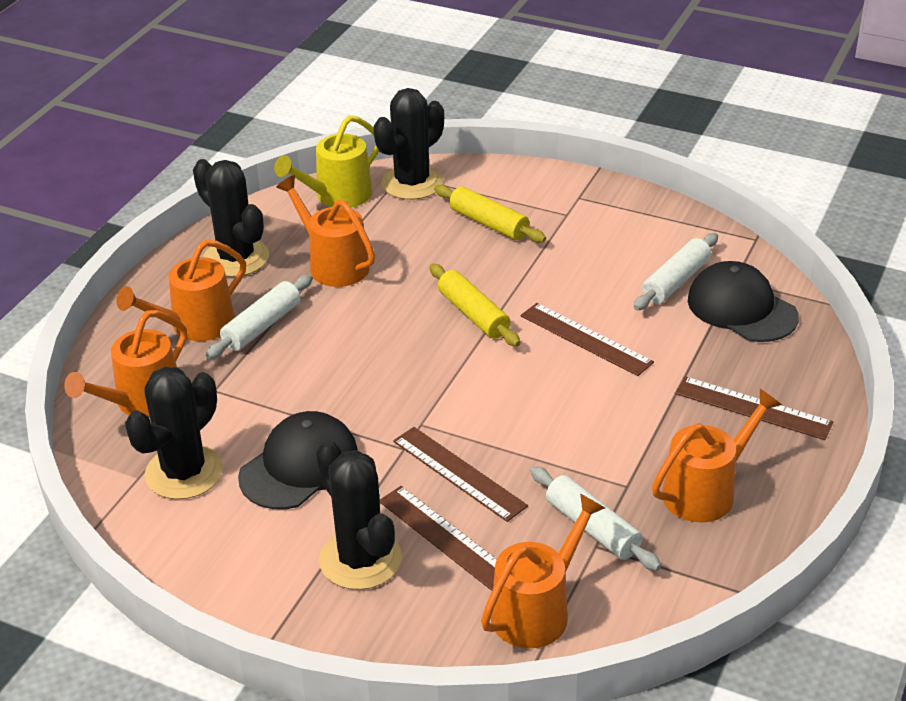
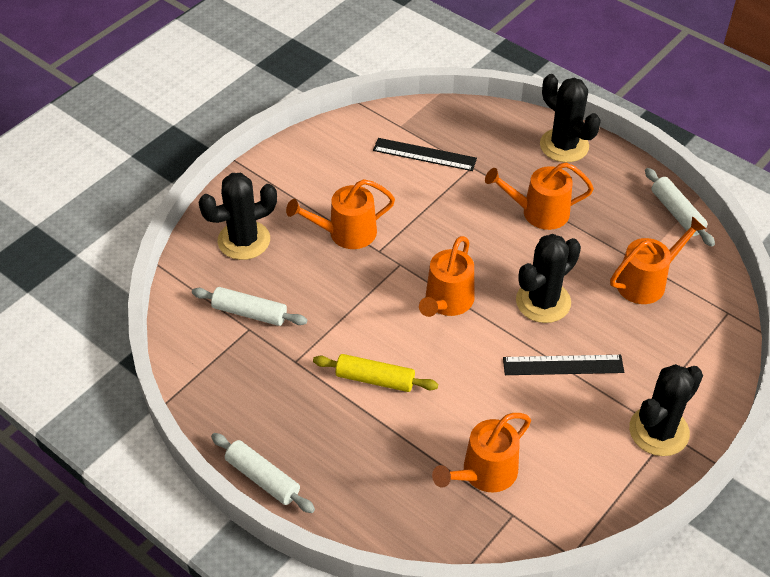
black cap: 2 -> 0
black ruler: 0 -> 2
brown ruler: 4 -> 0
yellow rolling pin: 2 -> 1
yellow watering can: 1 -> 0

